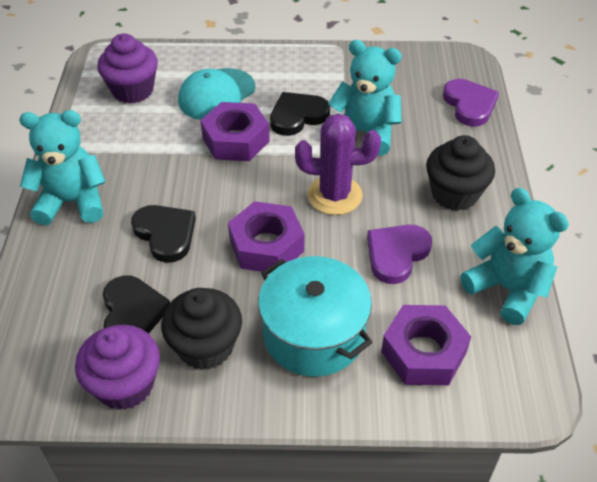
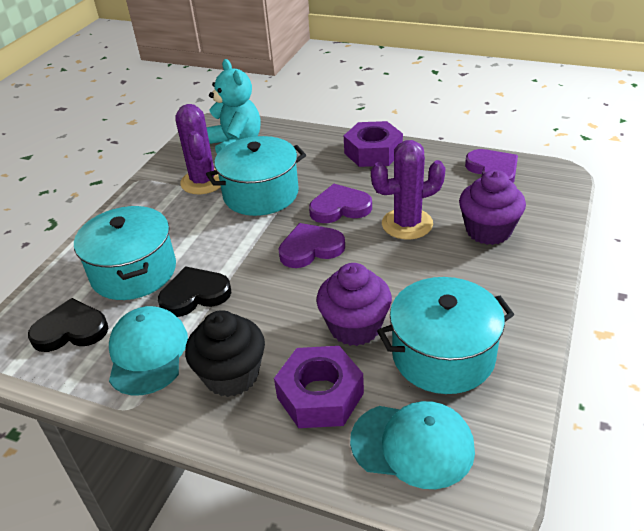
black cupcake: 2 -> 1
black heart: 3 -> 2
purple cactus: 1 -> 2
purple heart: 2 -> 3
purple nut: 3 -> 2
turquoise cap: 1 -> 2
turquoise pot: 1 -> 3
turquoise teddy bear: 3 -> 1

